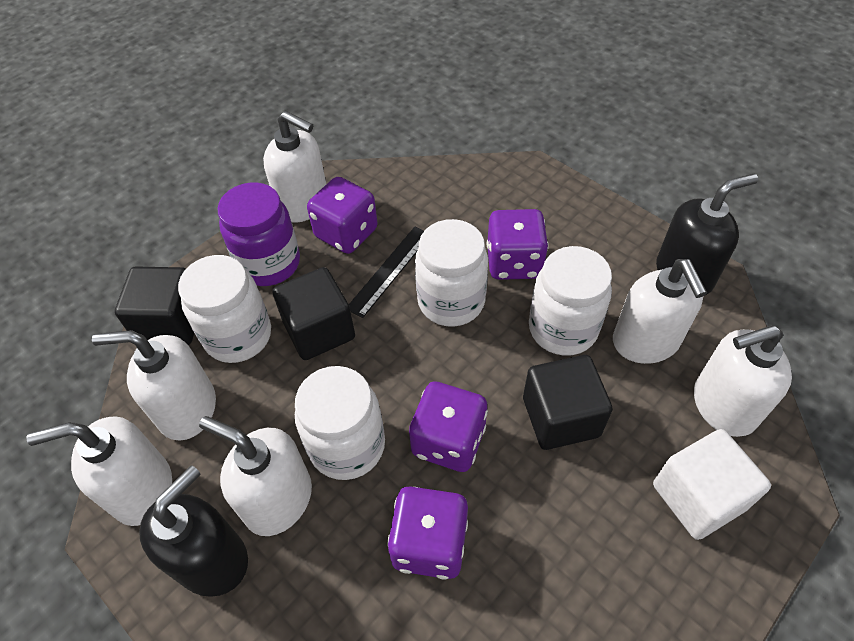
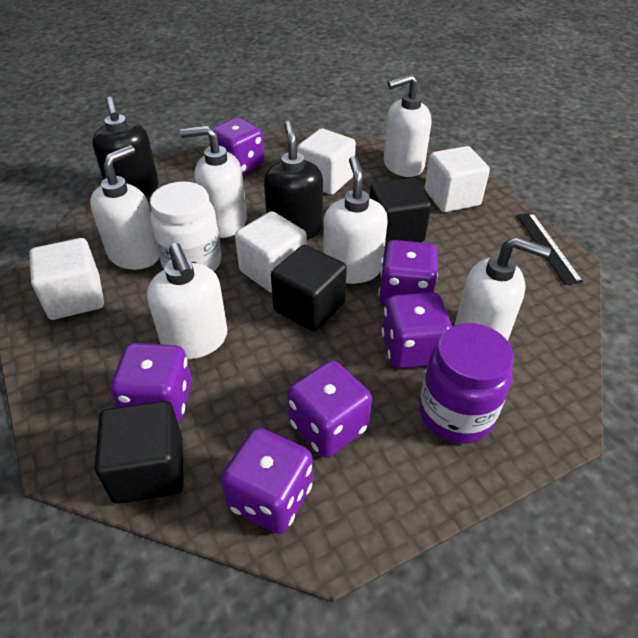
purple dice: 4 -> 6
white cube: 1 -> 4
white jar: 4 -> 1

